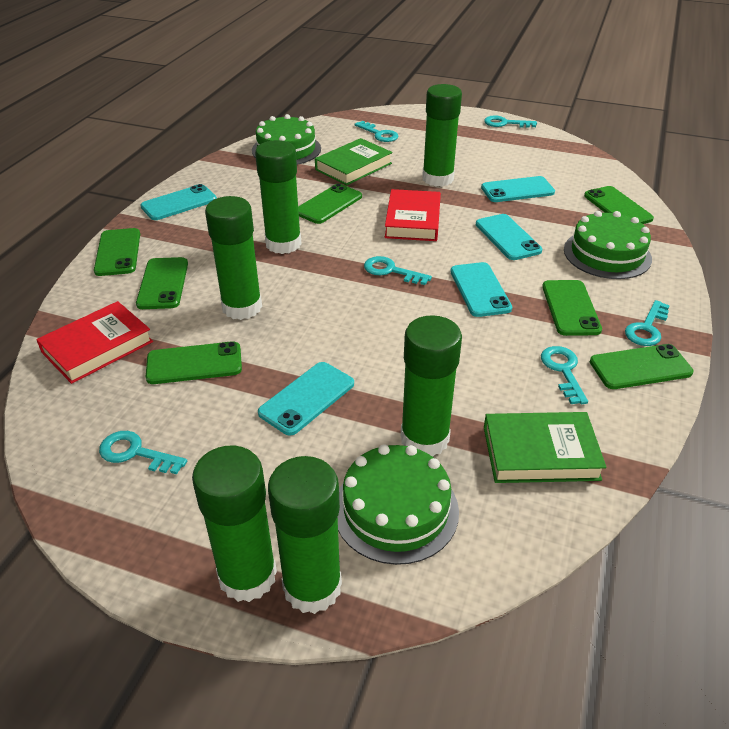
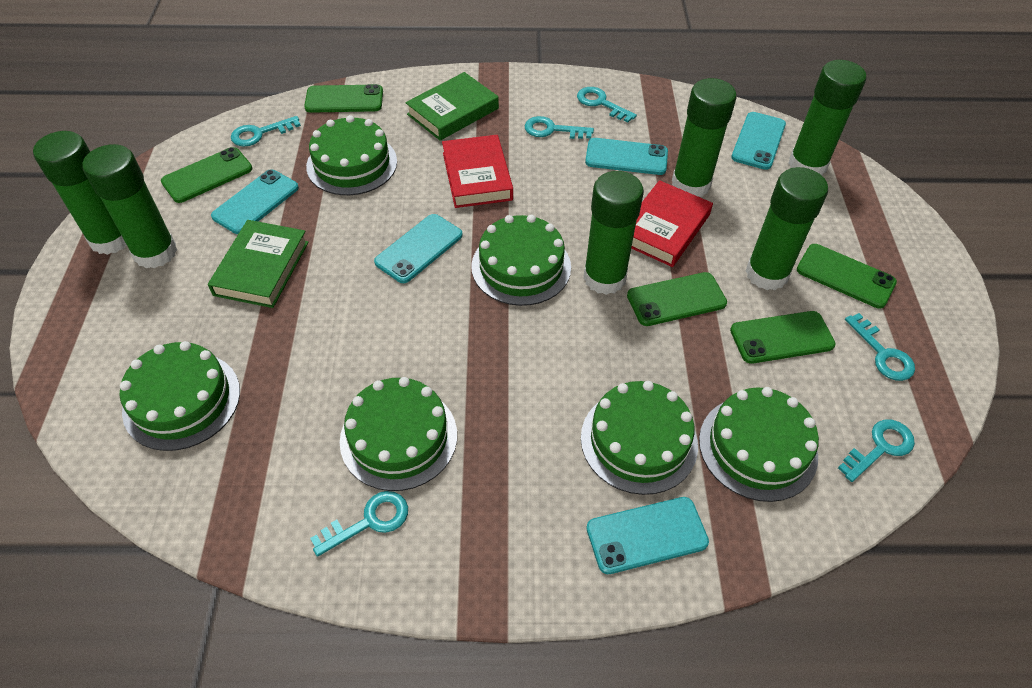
green cake: 3 -> 6
green phone: 7 -> 5

